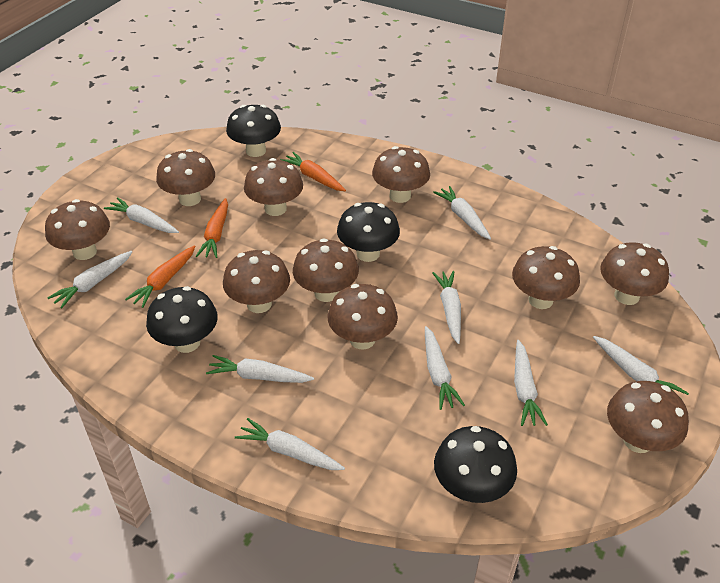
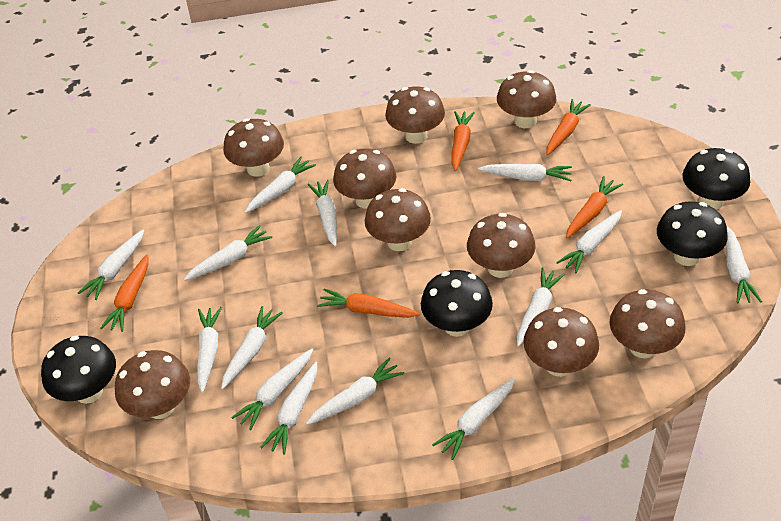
brown mushroom: 10 -> 9
orange carrot: 3 -> 5
white carrot: 9 -> 14

